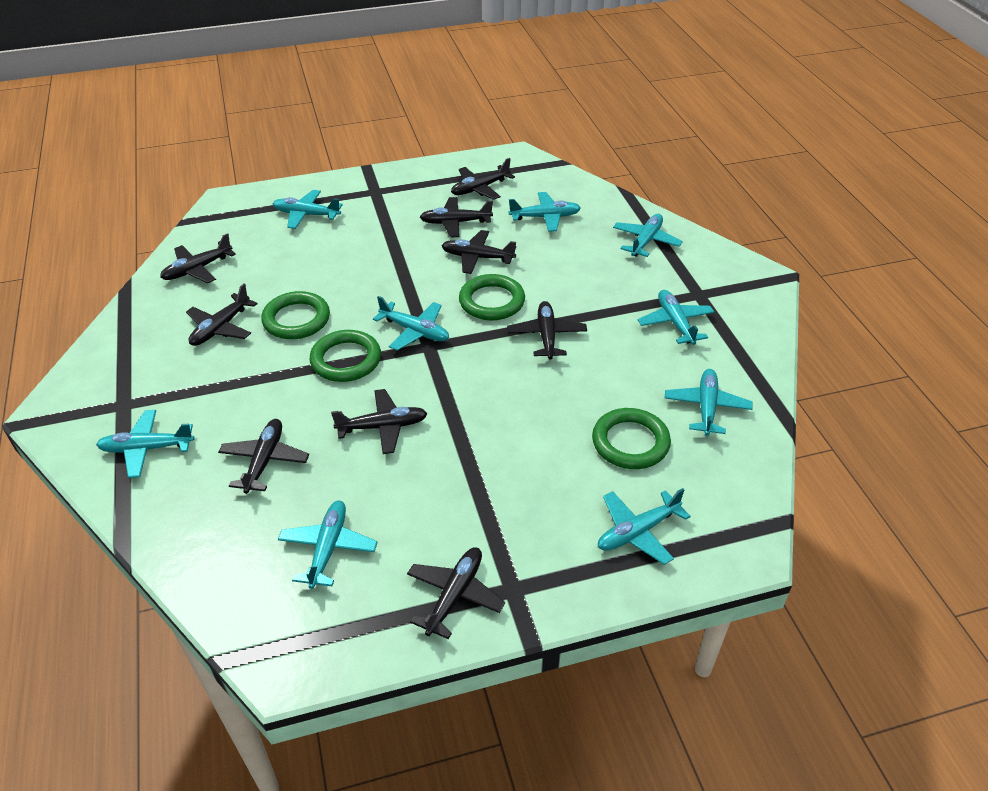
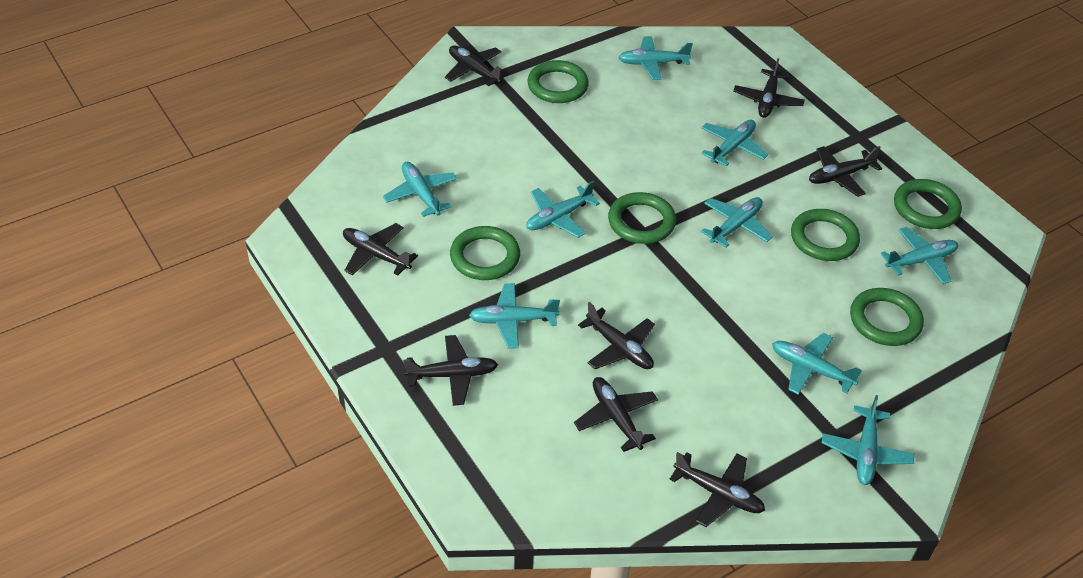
black plane: 9 -> 8
green ring: 4 -> 6

